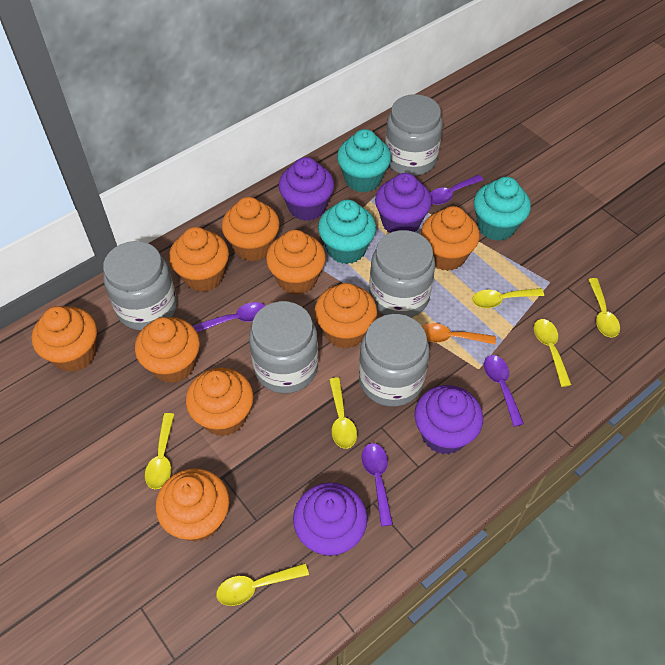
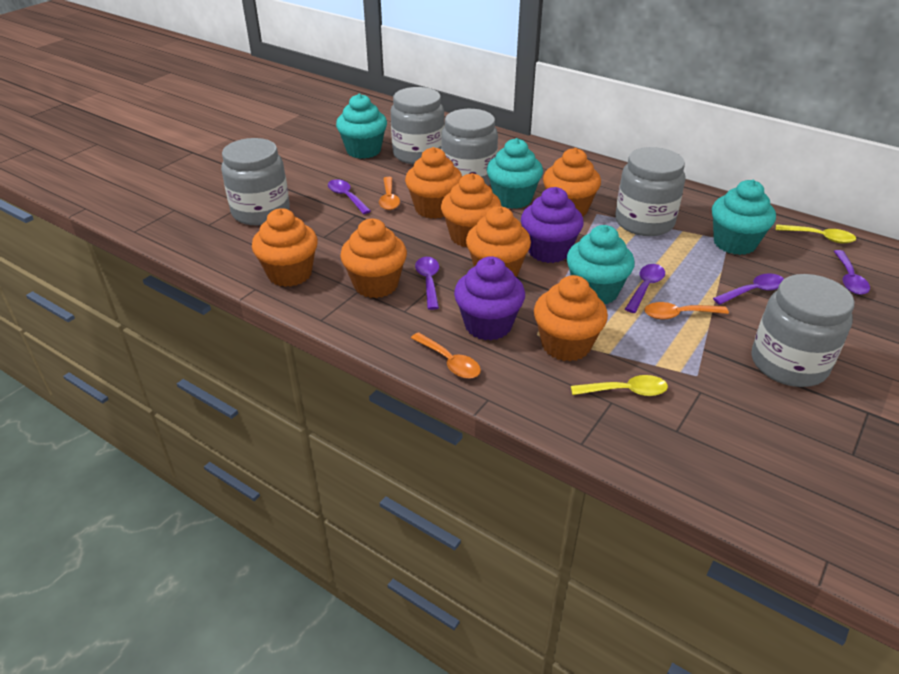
orange cupcake: 9 -> 7
orange spoon: 1 -> 3
purple cupcake: 4 -> 2
purple spoon: 4 -> 5
turquoise cupcake: 3 -> 4
yellow spoon: 6 -> 2

